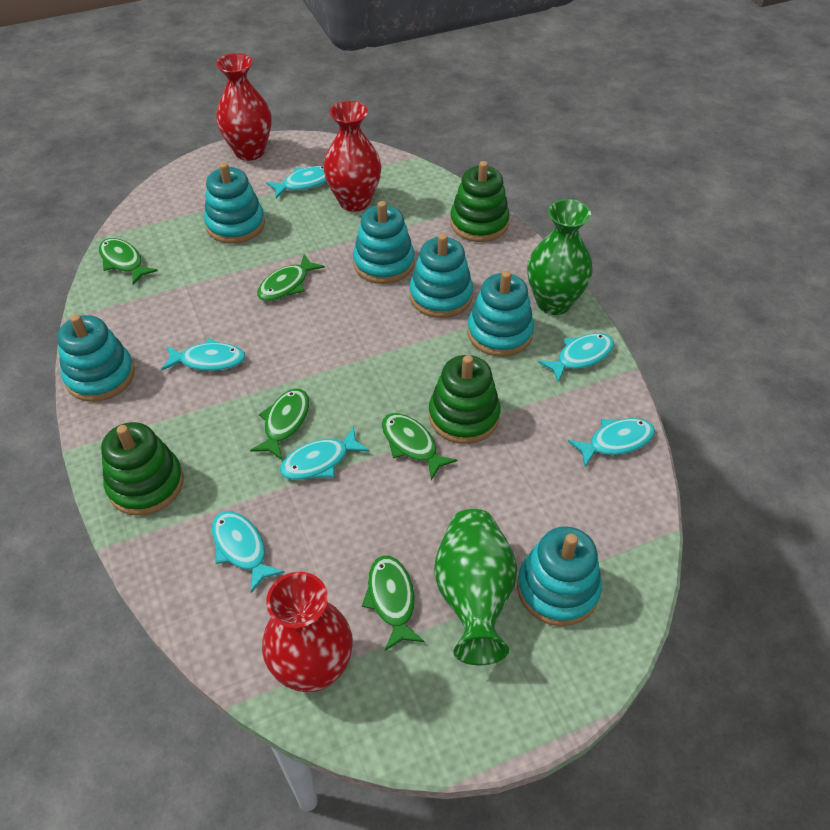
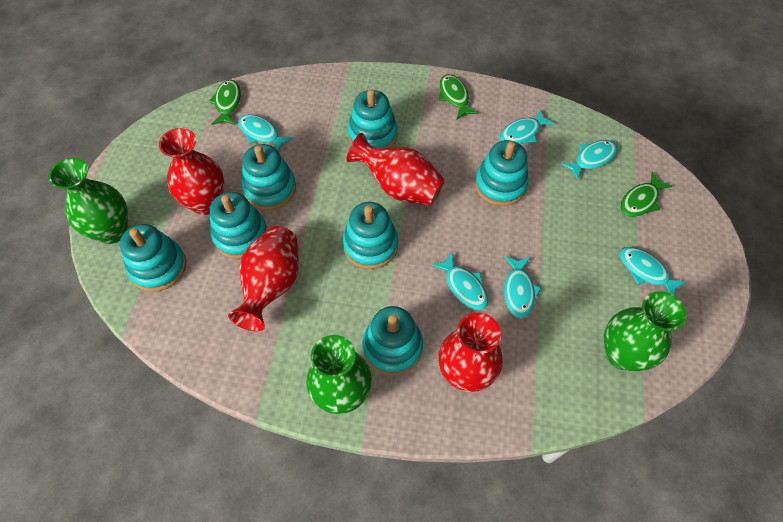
green fish: 5 -> 3
green stacking toy: 3 -> 0
green vase: 2 -> 3
red vase: 3 -> 4
turquoise stacking toy: 6 -> 7

